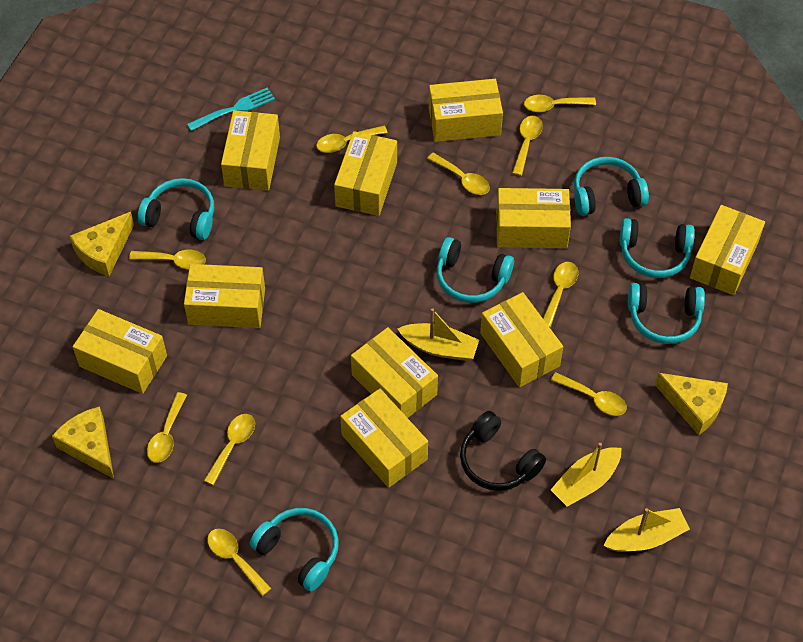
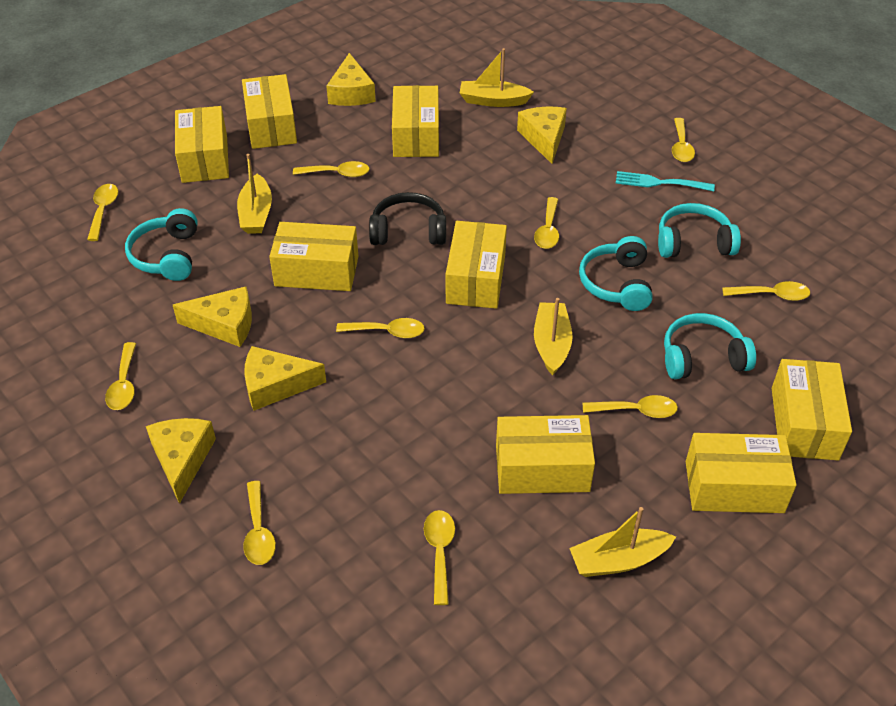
turquoise headphones: 6 -> 4
yellow boat: 3 -> 4
yellow box: 10 -> 8
yellow cheese: 3 -> 5

